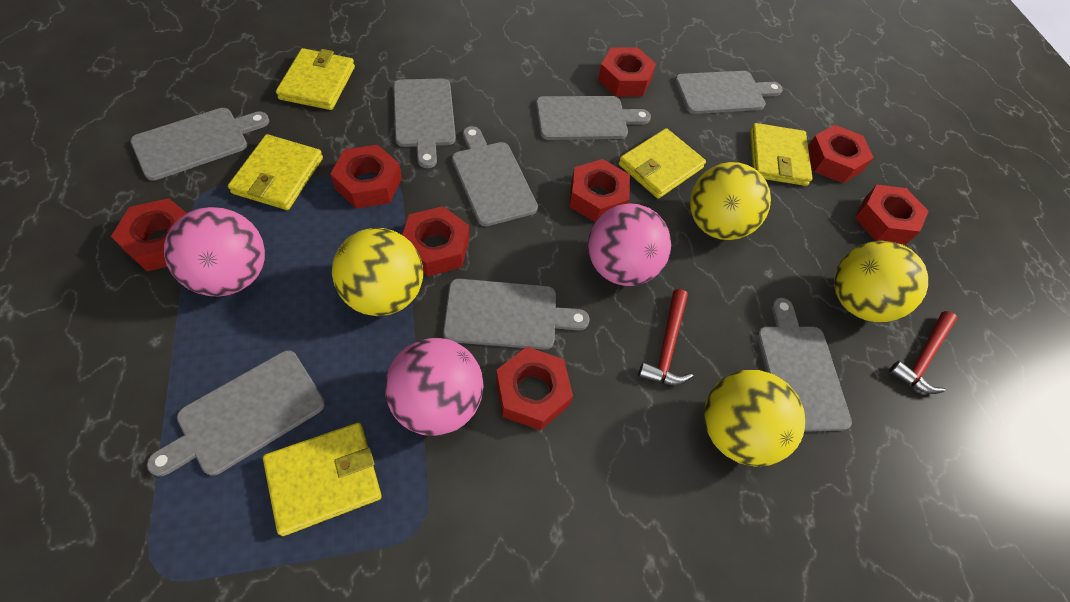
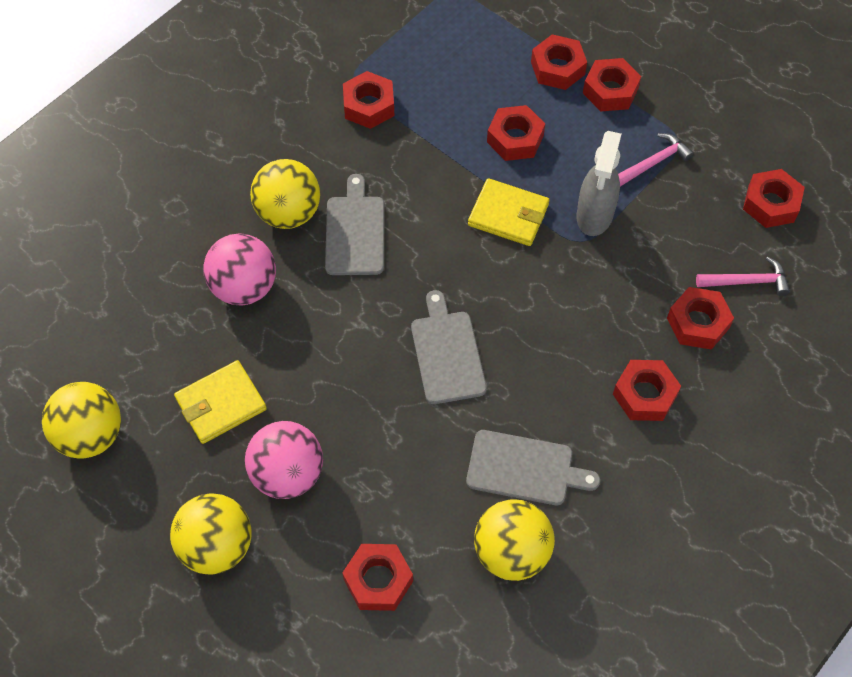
grey cutting board: 8 -> 3
grey spray bottle: 0 -> 1
pink ball: 3 -> 2
pink hammer: 0 -> 2
red hammer: 2 -> 0
yellow wallet: 5 -> 2

